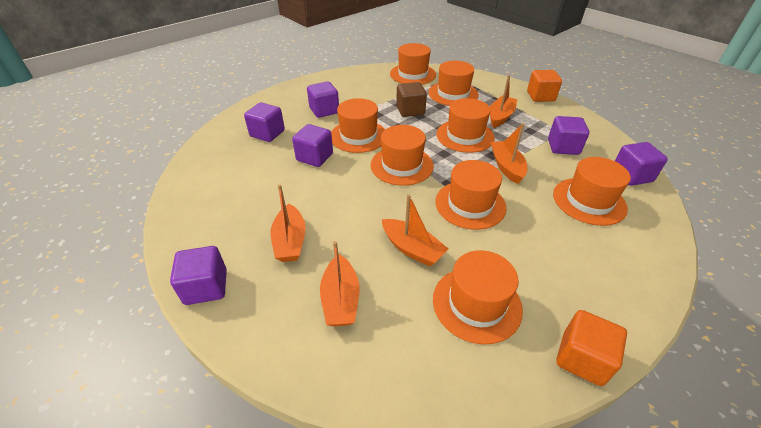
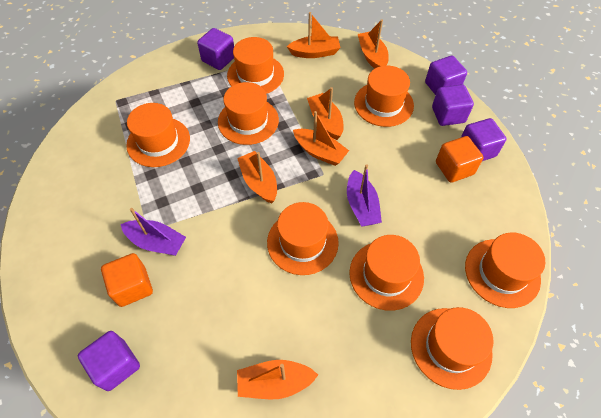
brown cube: 1 -> 0
orange boat: 5 -> 6
purple boat: 0 -> 2
purple cube: 6 -> 5

